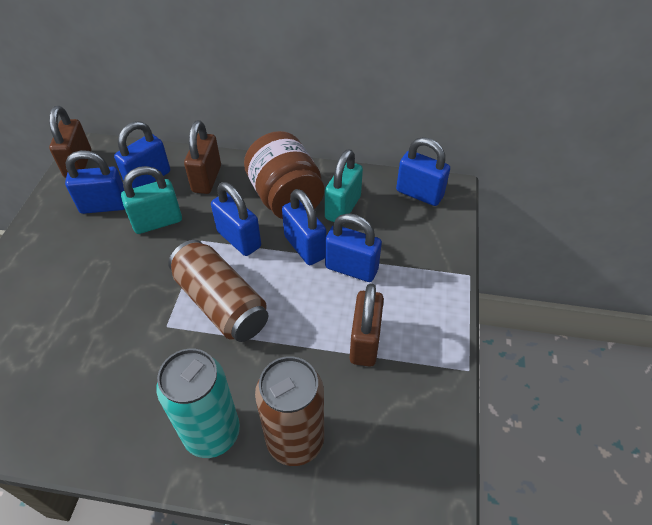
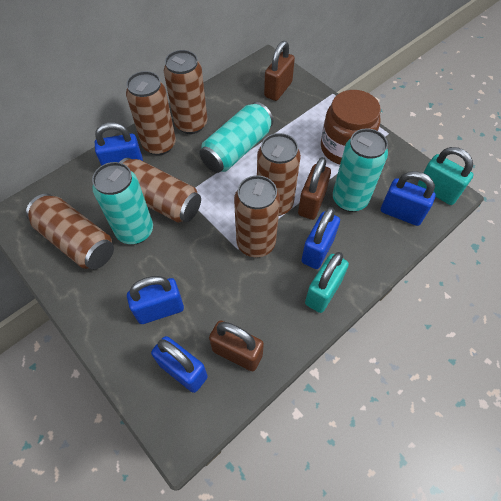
blue padlock: 6 -> 5
brown can: 2 -> 6
turquoise can: 1 -> 3

